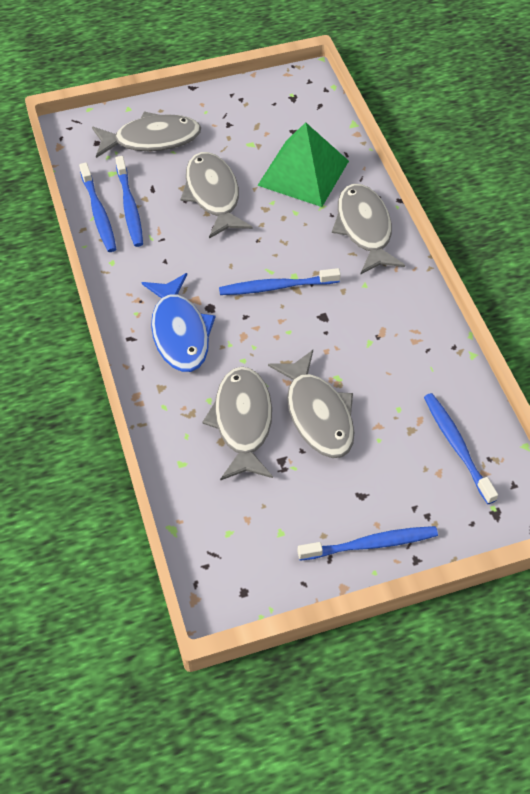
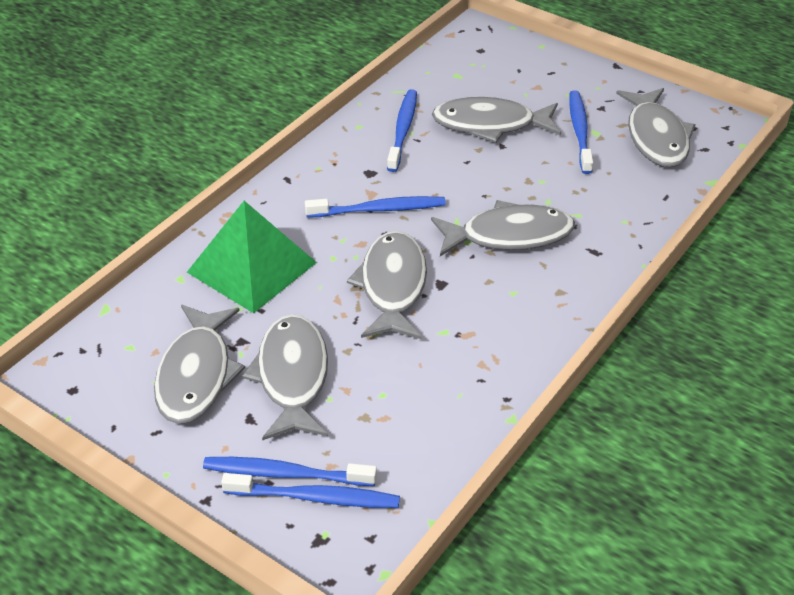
blue fish: 1 -> 0
grey fish: 5 -> 6

